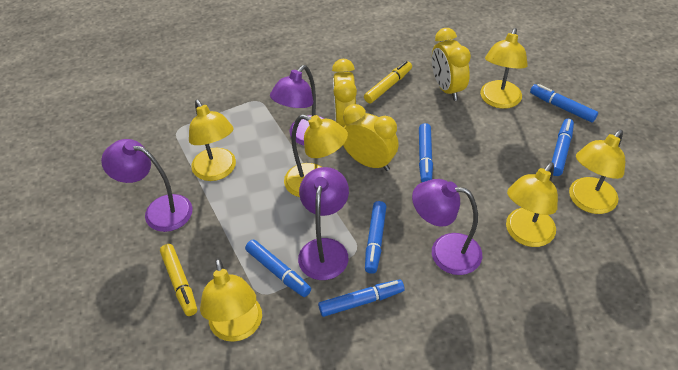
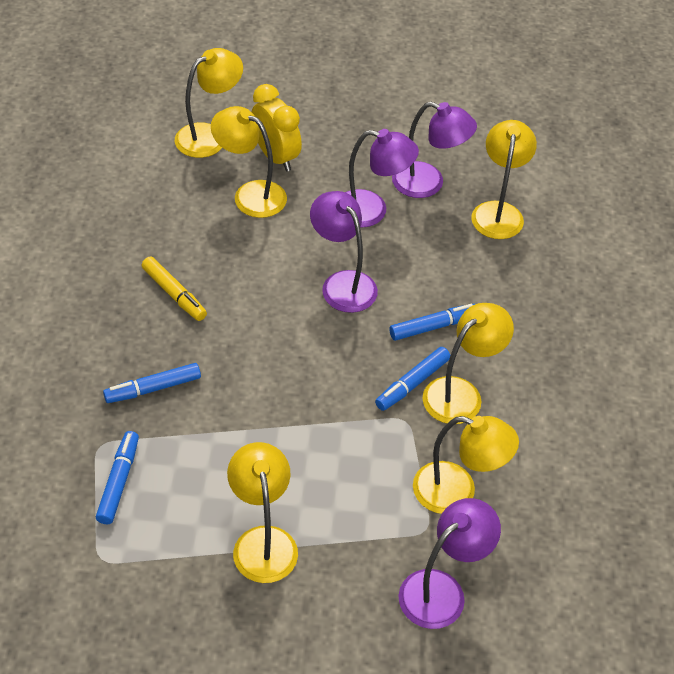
blue marker: 6 -> 4
yellow clock: 3 -> 1
yellow marker: 2 -> 1

